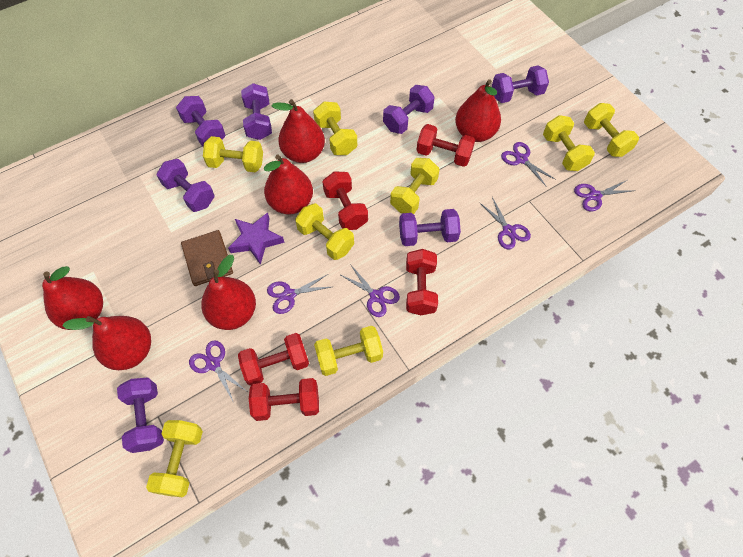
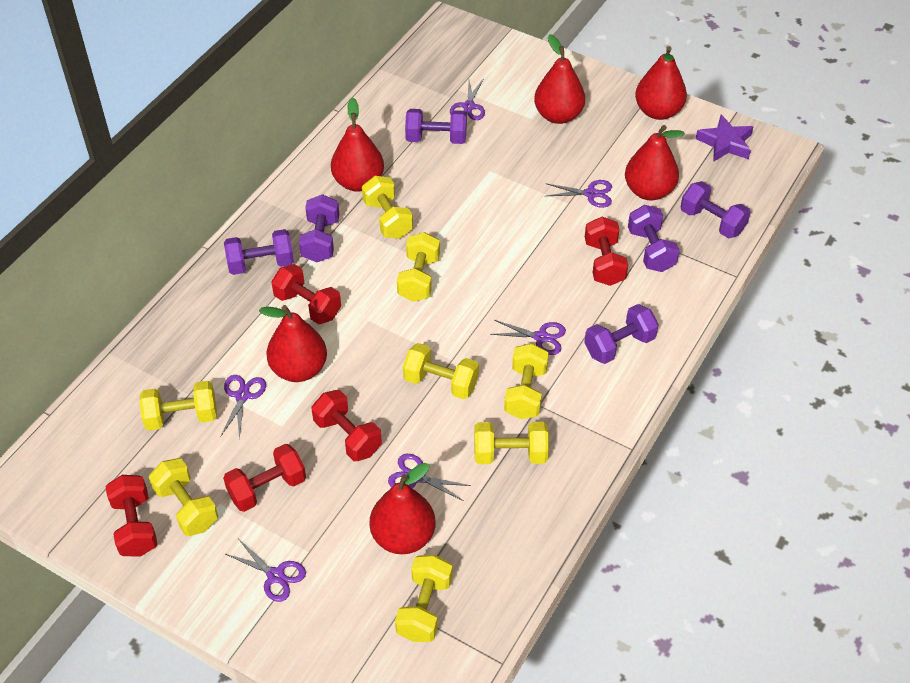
brown wallet: 1 -> 0
purple dumbbell: 7 -> 6

